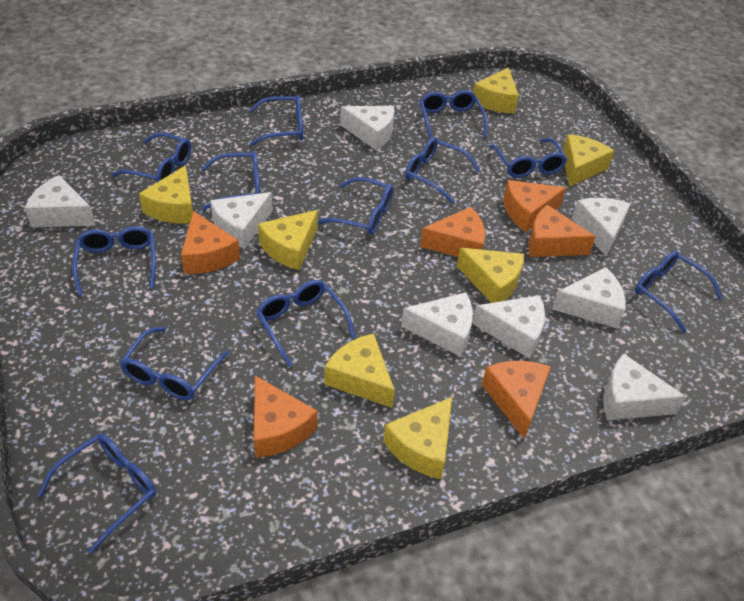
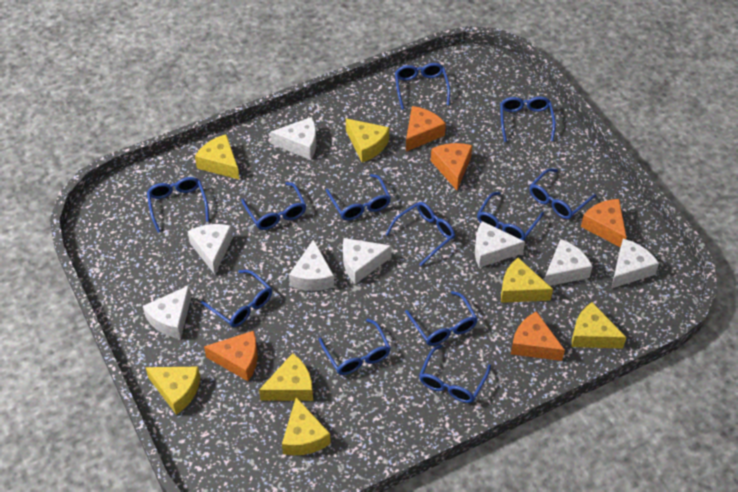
orange cheese: 6 -> 5

